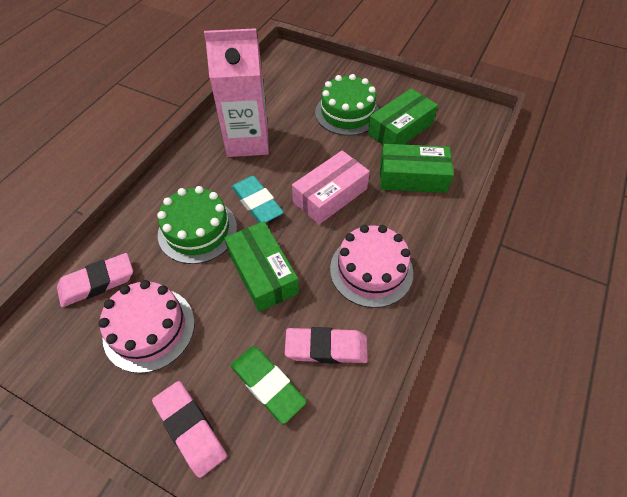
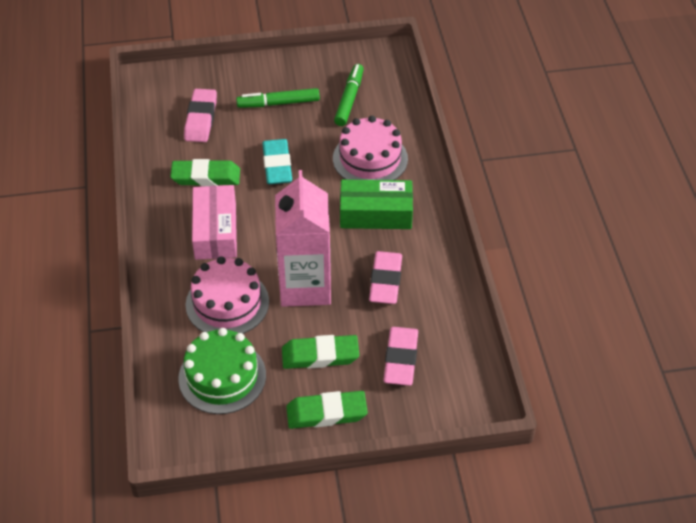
green box: 3 -> 1
green cake: 2 -> 1
green eraser: 1 -> 3
green marker: 0 -> 2

